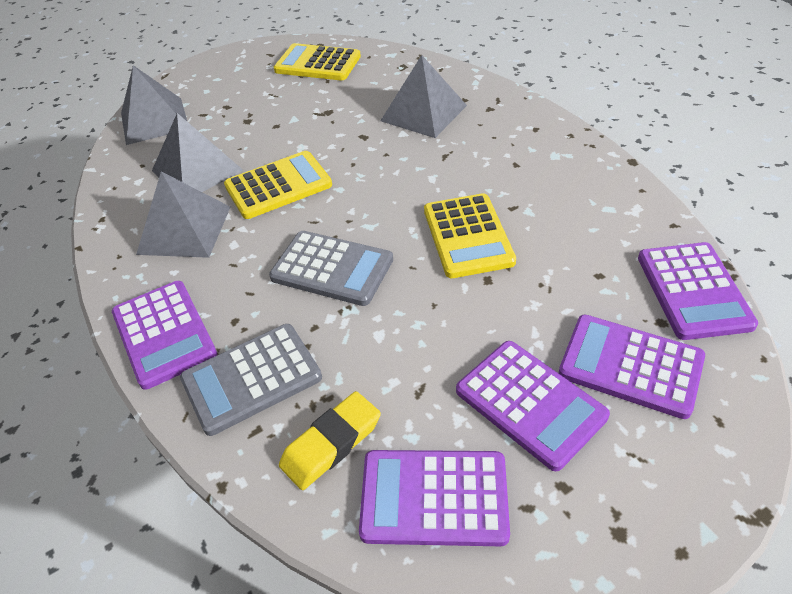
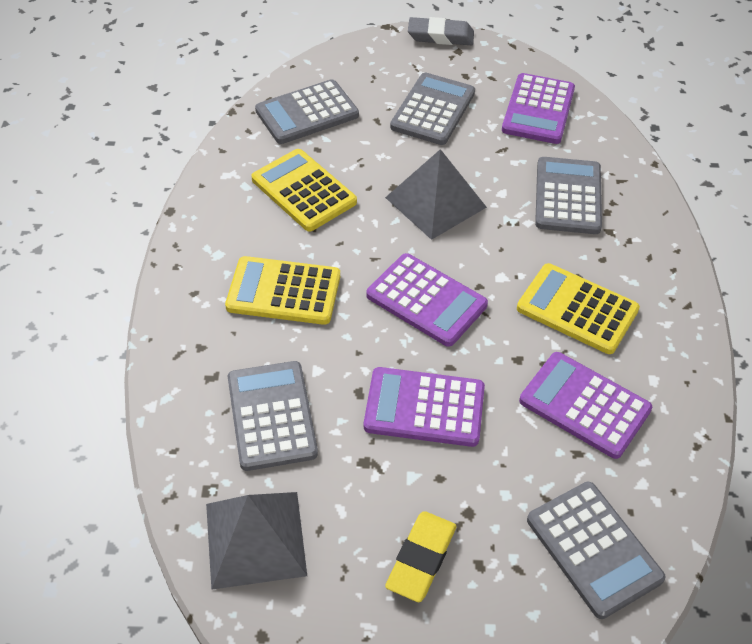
grey calculator: 2 -> 5
grey eraser: 0 -> 1
grey pyramid: 4 -> 2
purple calculator: 5 -> 4

